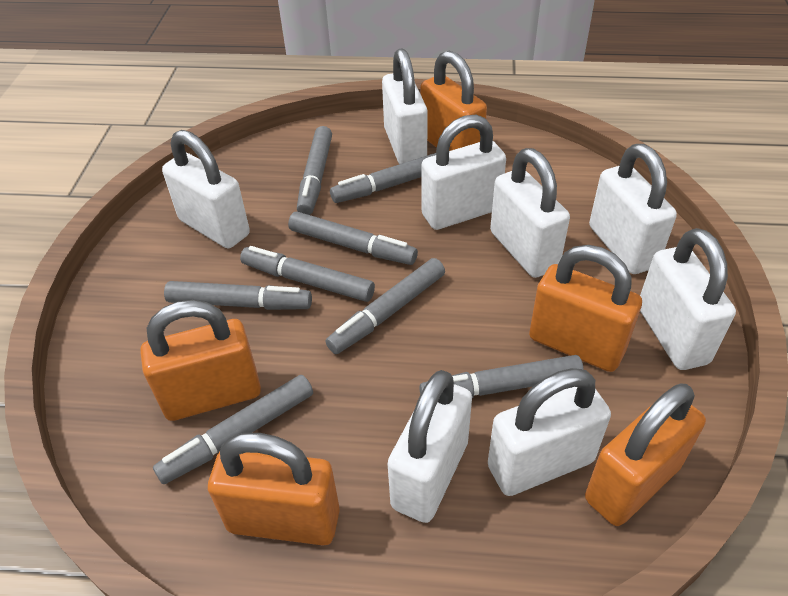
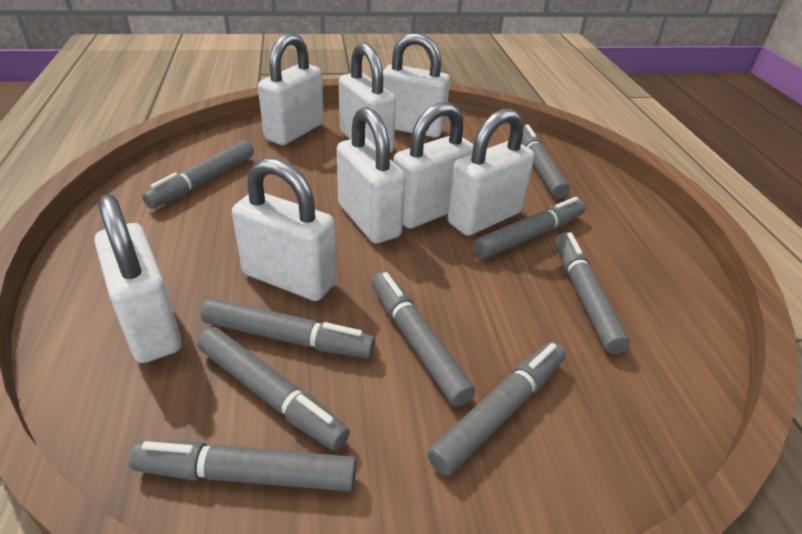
grey marker: 8 -> 9
orange padlock: 5 -> 0

